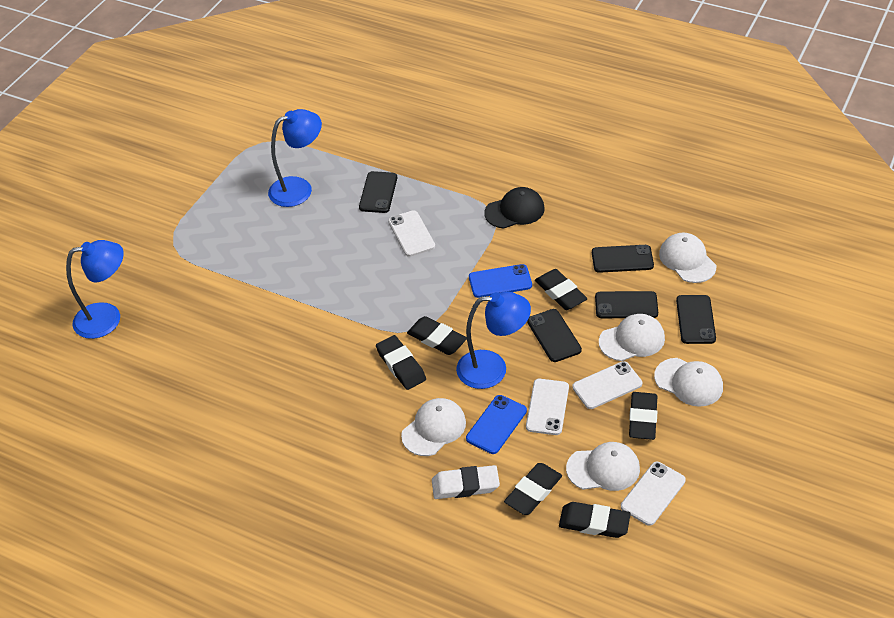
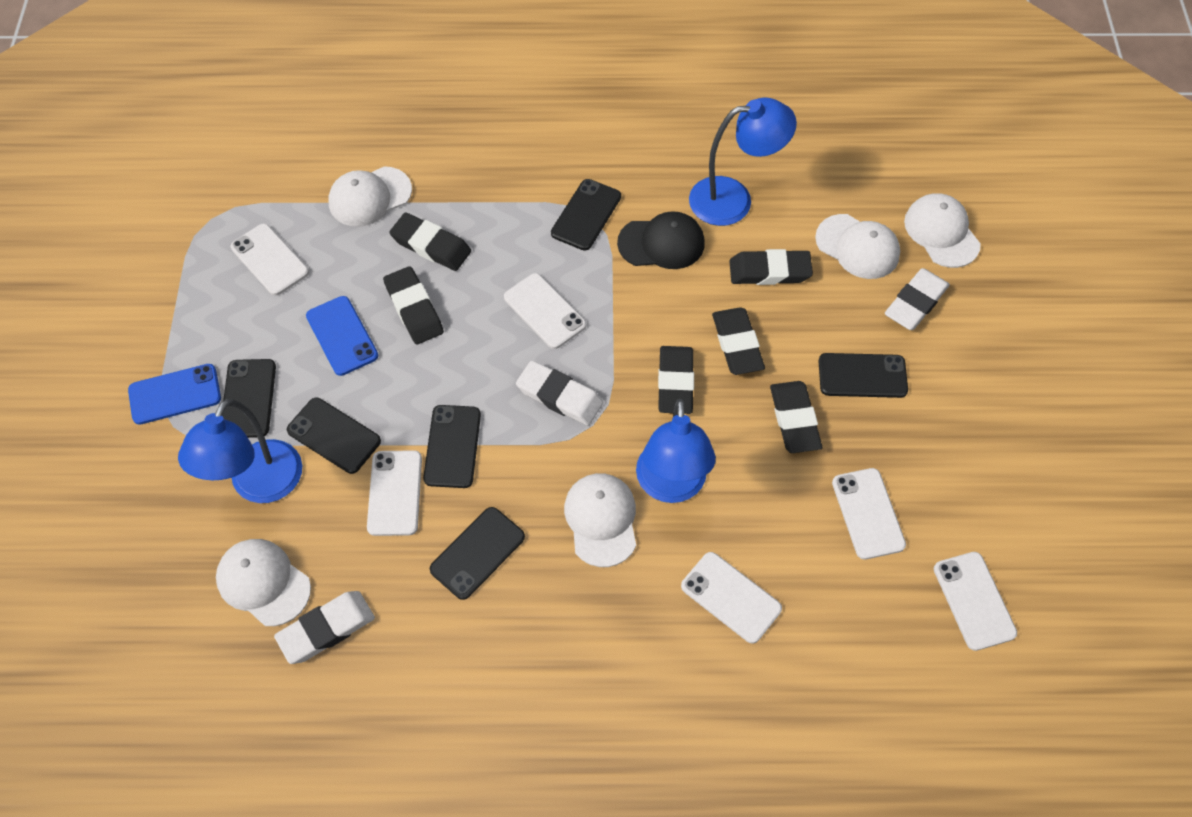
black phone: 5 -> 6
white eraser: 1 -> 3
white phone: 4 -> 6

